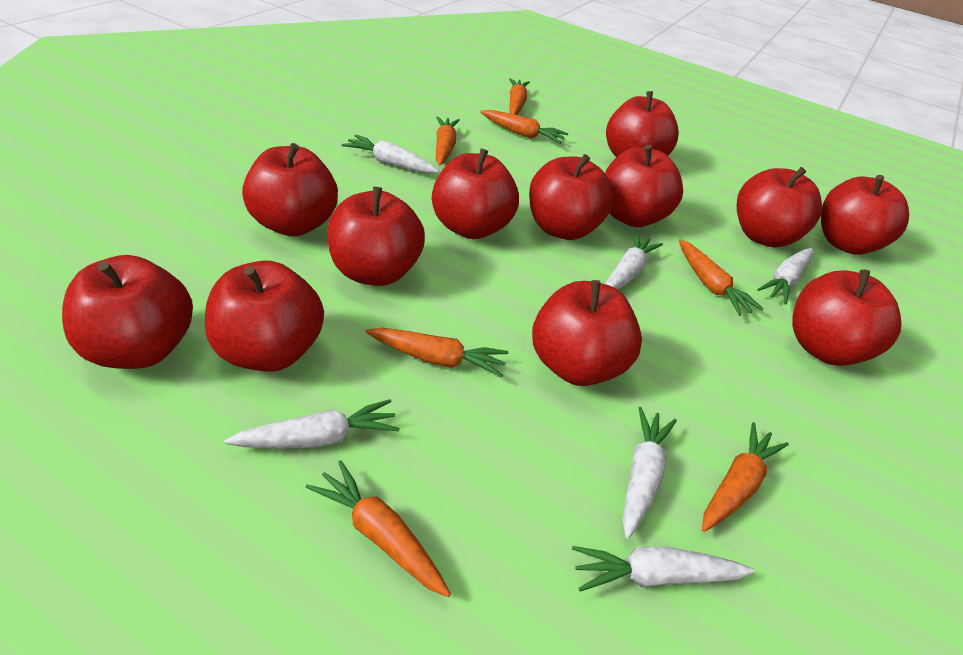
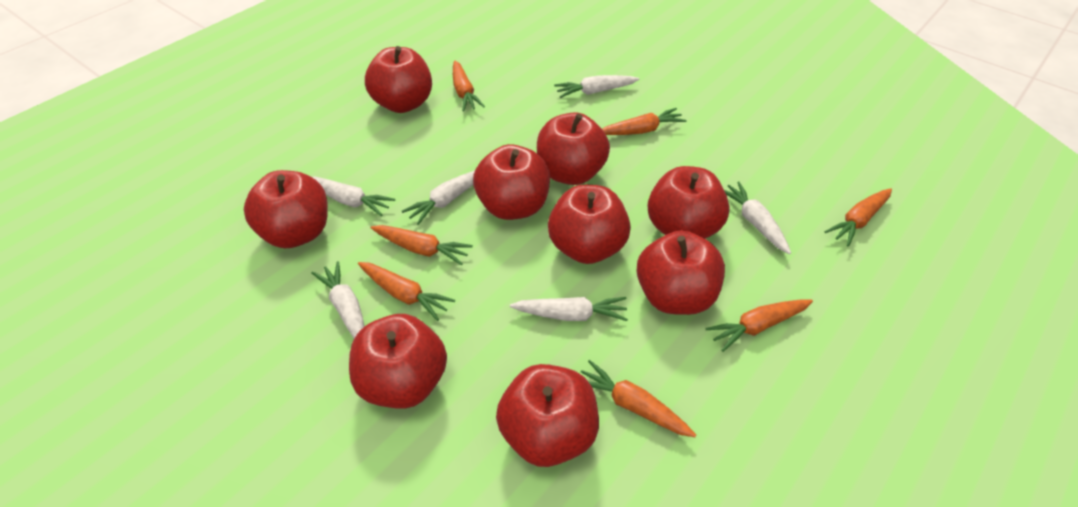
red apple: 12 -> 9

